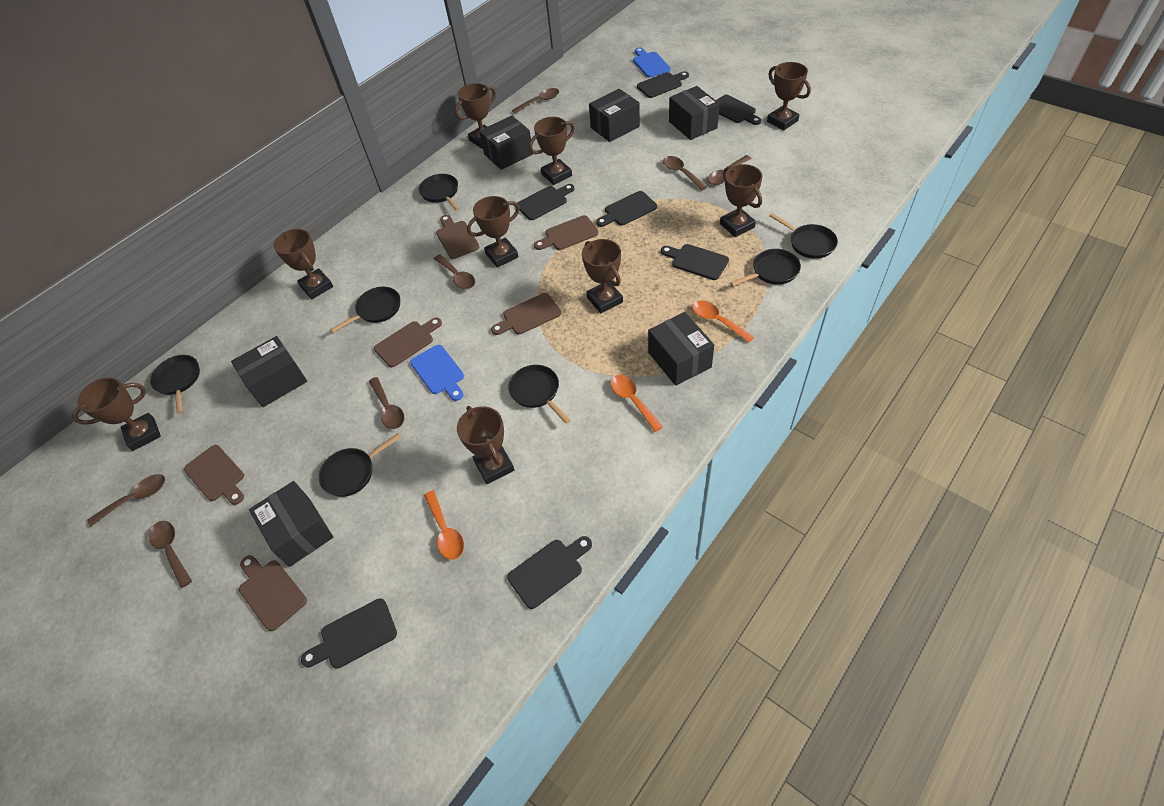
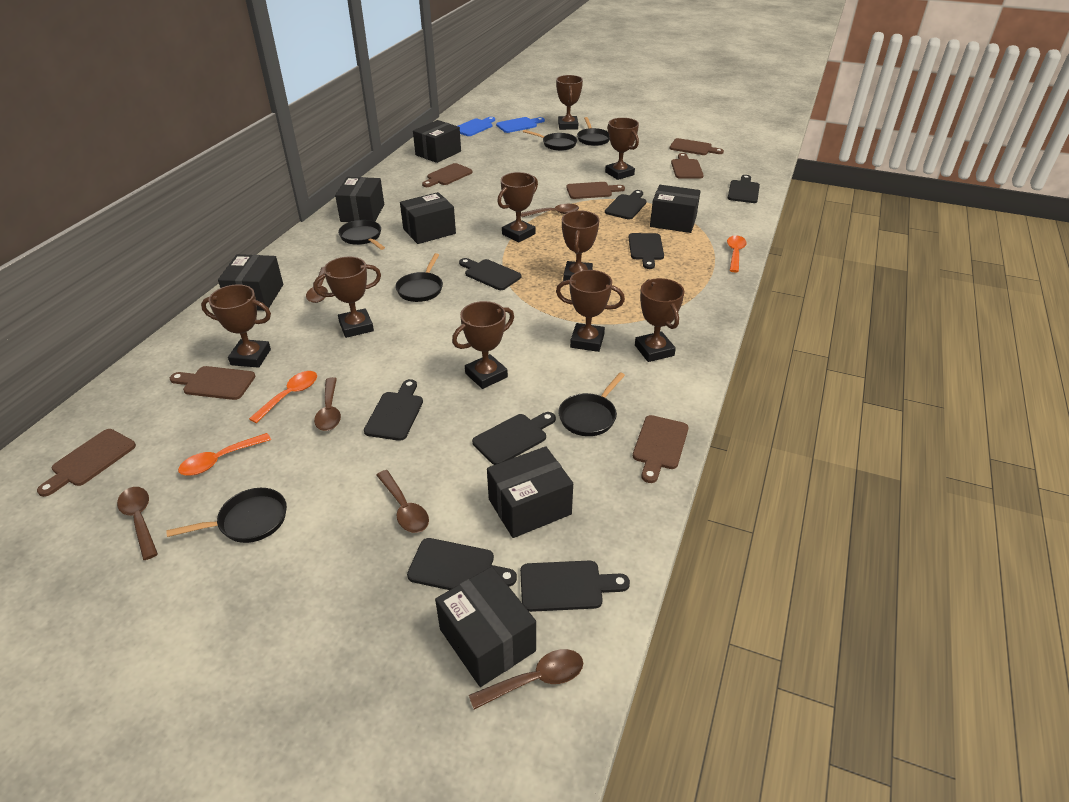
black box: 6 -> 7
black cutting board: 7 -> 8
black pan: 7 -> 6
brown cutting board: 6 -> 7
brown spoon: 7 -> 6

